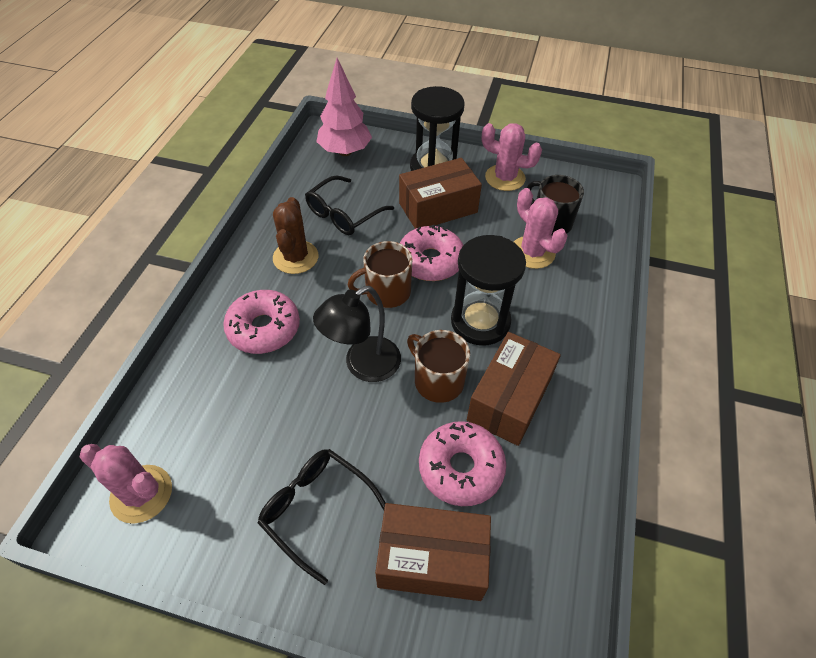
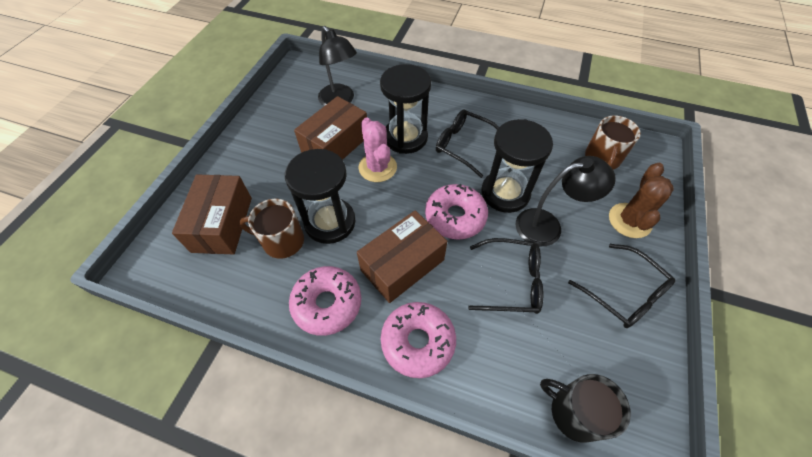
black glasses: 2 -> 3
black hourglass: 2 -> 3
black lamp: 1 -> 2
pink cactus: 3 -> 1
pink tree: 1 -> 0

